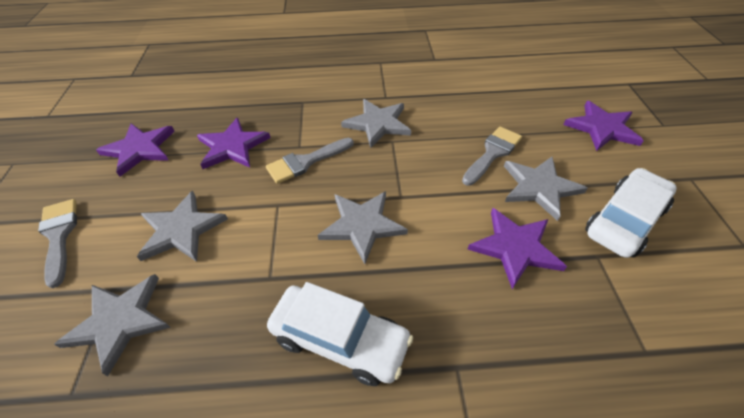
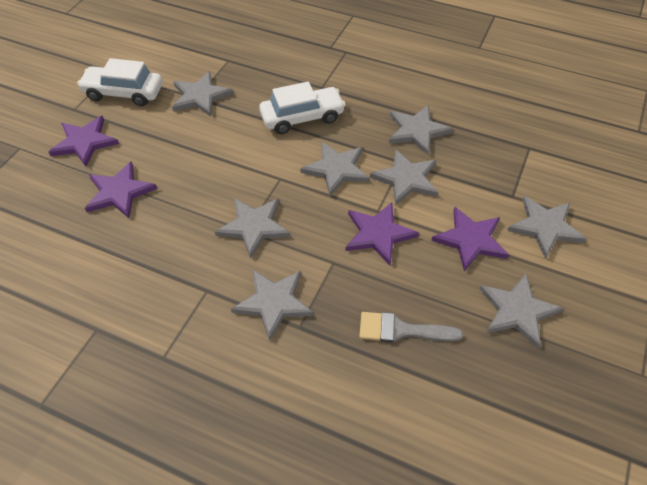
grey brush: 3 -> 1
grey star: 5 -> 8

